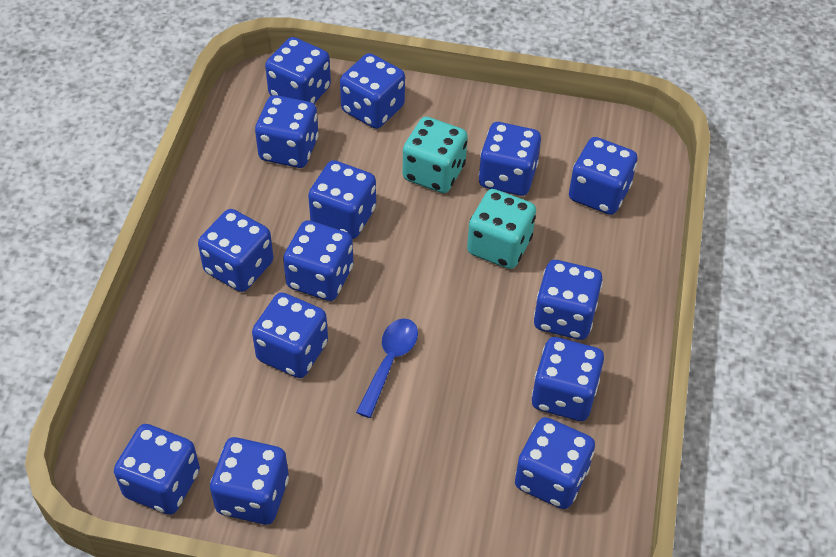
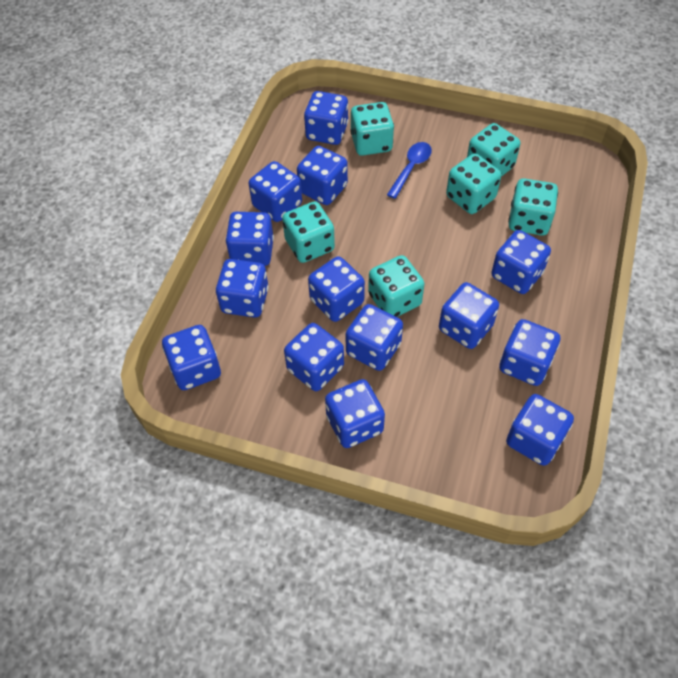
turquoise dice: 2 -> 6

